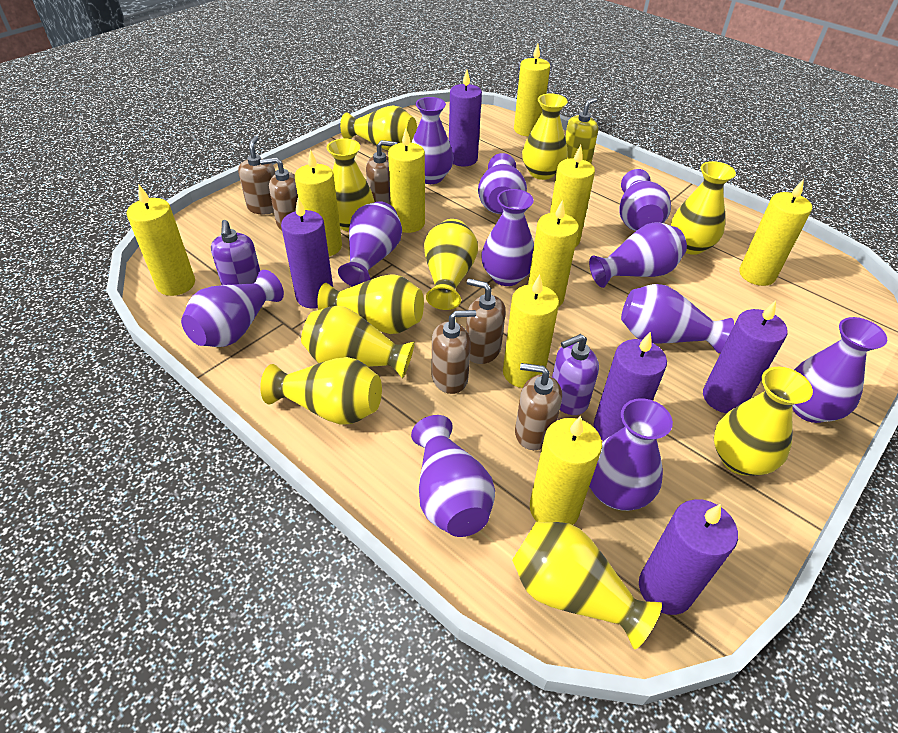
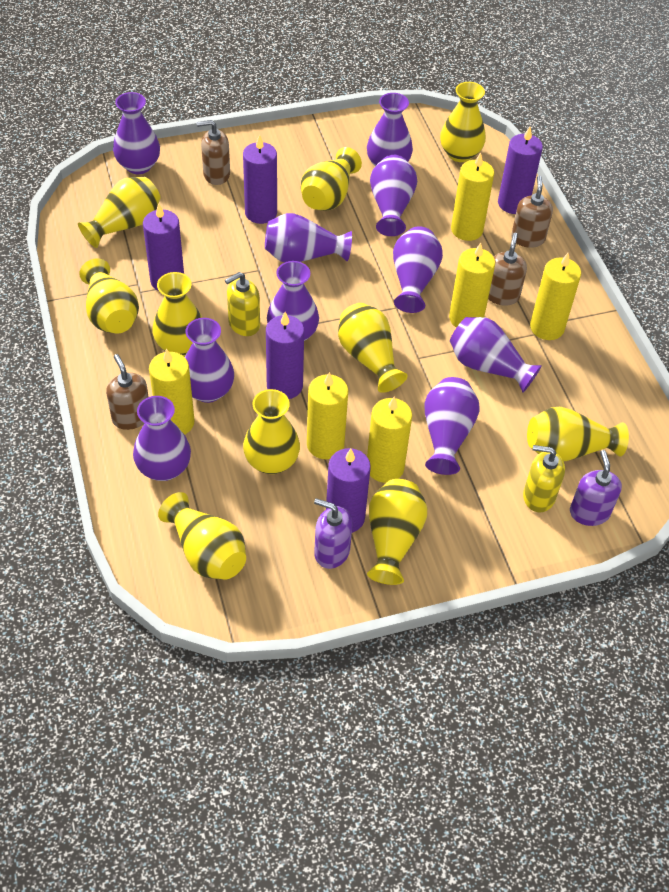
brown soap dispenser: 6 -> 4
purple vase: 11 -> 10
yellow candle: 9 -> 6
yellow soap dispenser: 1 -> 2

